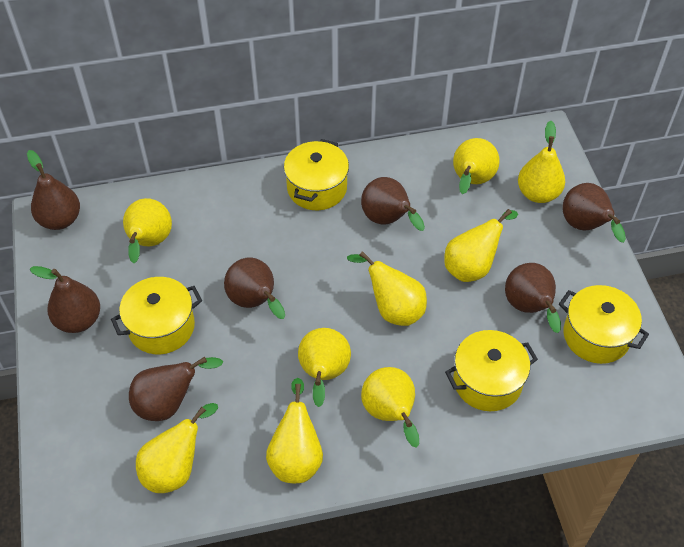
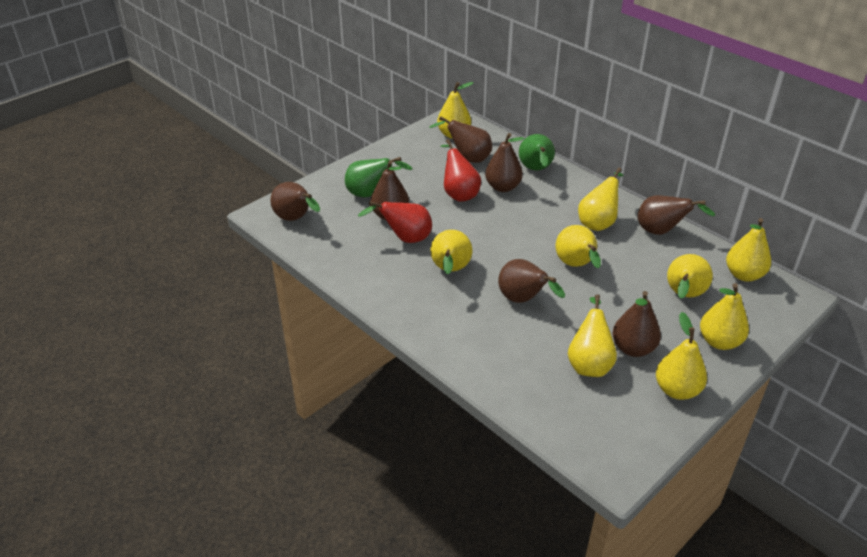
green pear: 0 -> 2
red pear: 0 -> 2
yellow pot: 4 -> 0

